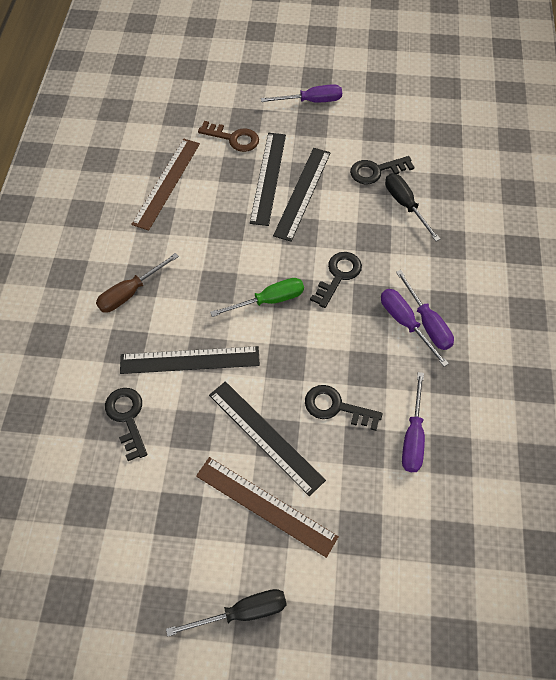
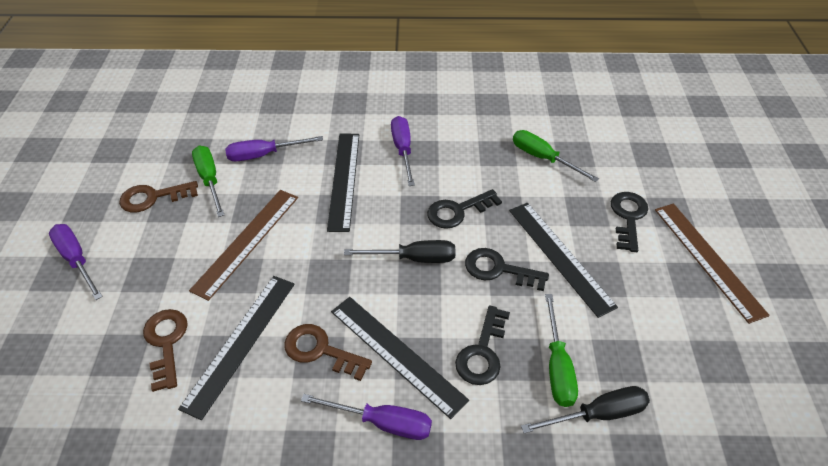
brown key: 1 -> 3
brown screwdriver: 1 -> 0
green screwdriver: 1 -> 3

